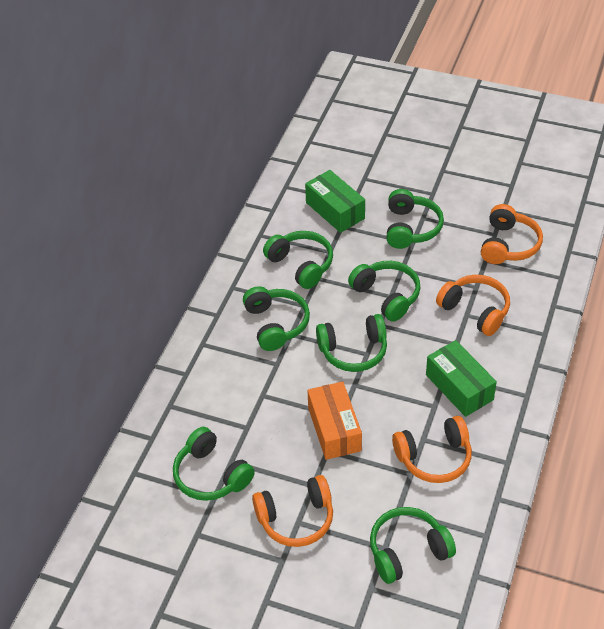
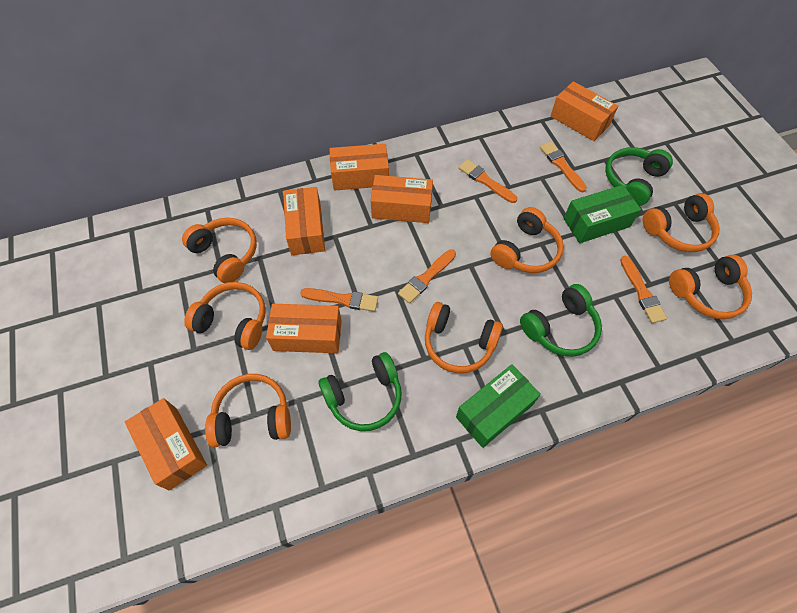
green headphones: 7 -> 3
orange box: 1 -> 6
orange brush: 0 -> 5
orange headphones: 4 -> 7

